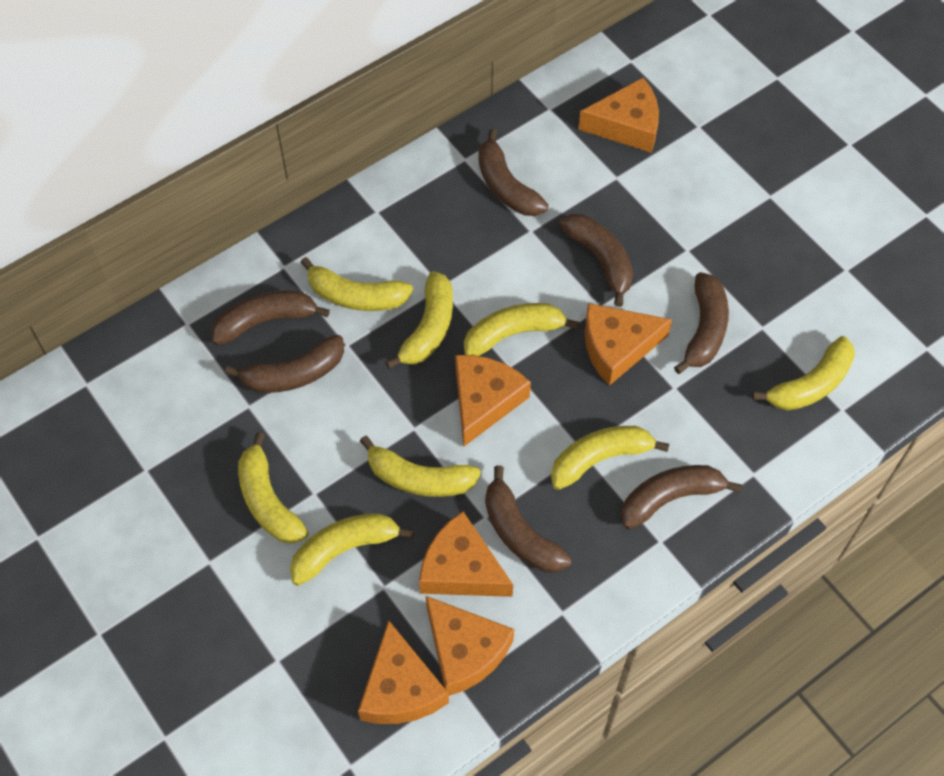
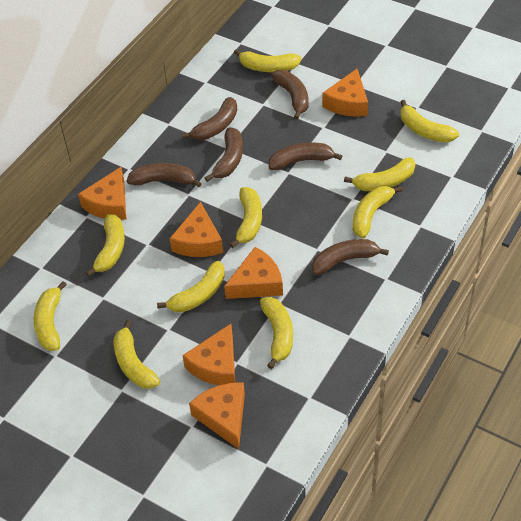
brown banana: 7 -> 6
yellow banana: 8 -> 10

